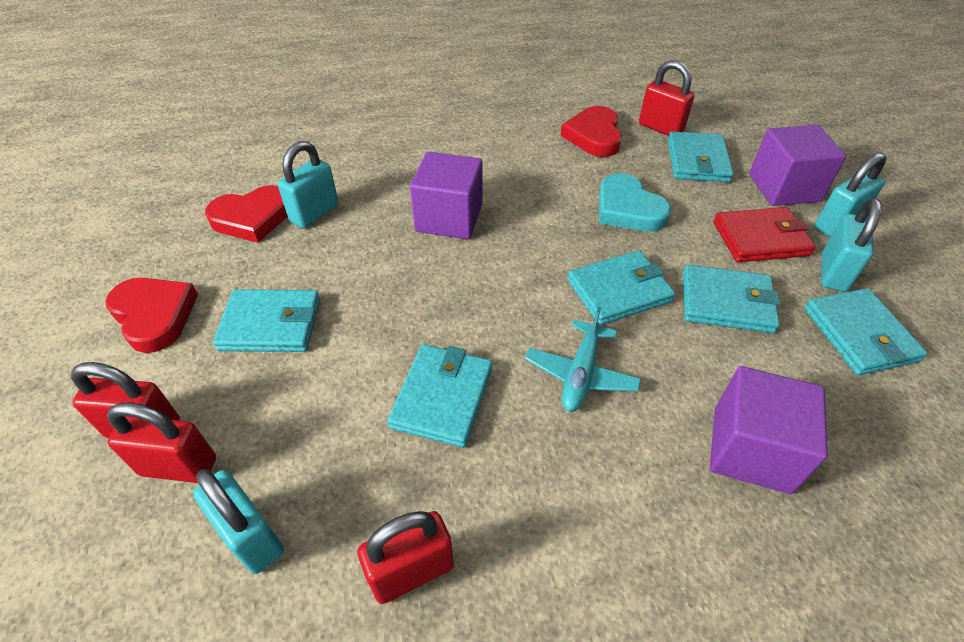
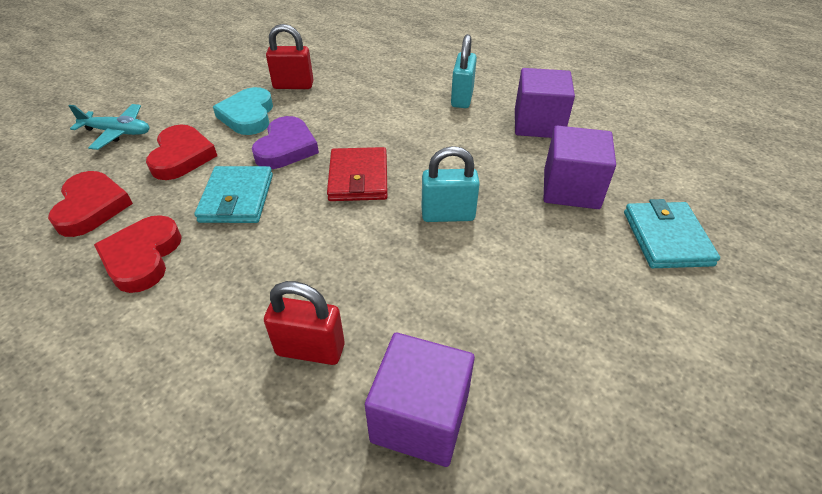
purple heart: 0 -> 1
red padlock: 4 -> 2
turquoise padlock: 4 -> 2
turquoise wallet: 6 -> 2

